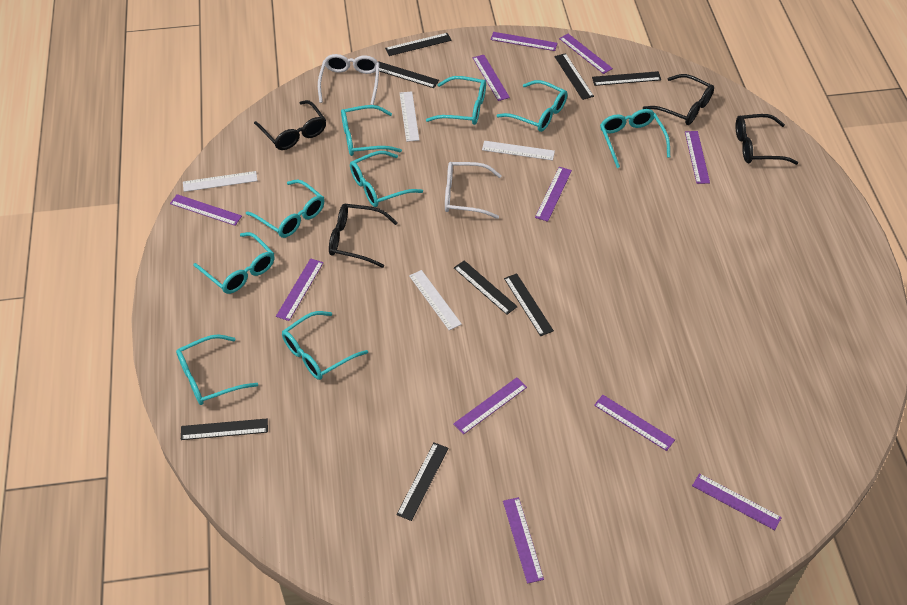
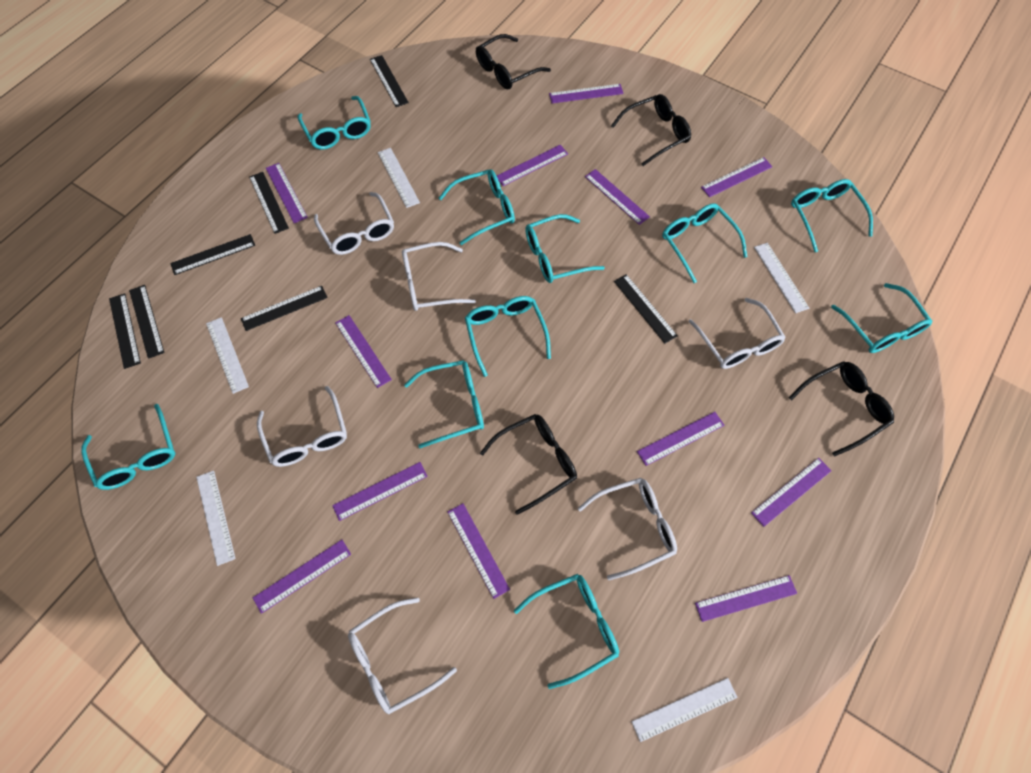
black ruler: 8 -> 7
purple ruler: 11 -> 12
turquoise glasses: 9 -> 10
white glasses: 2 -> 6
white ruler: 4 -> 5

